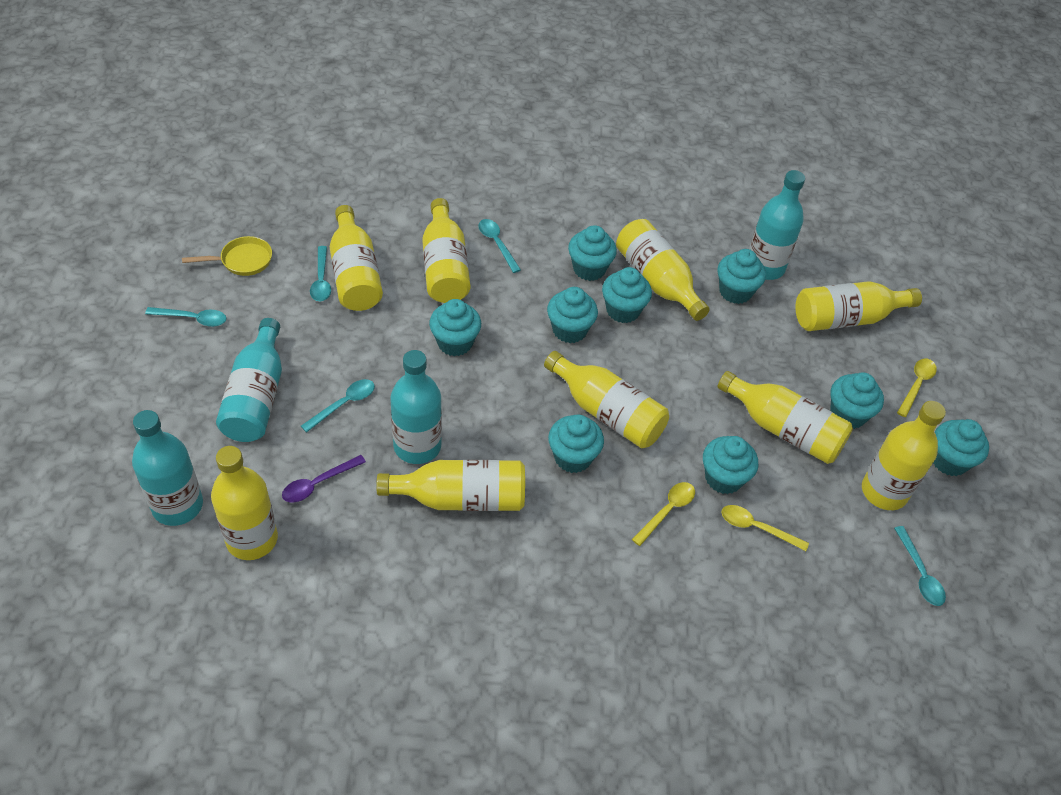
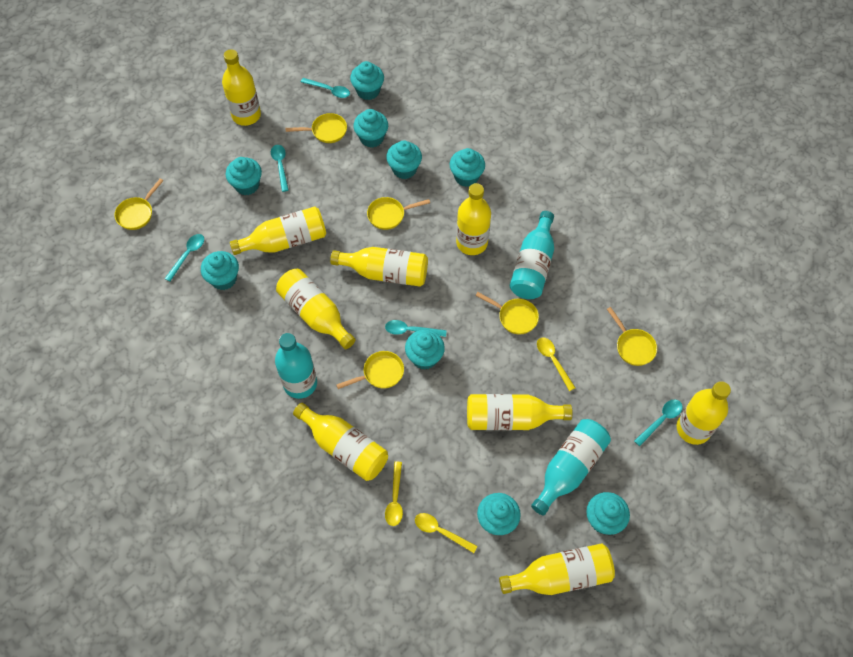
purple spoon: 1 -> 0
turquoise bottle: 4 -> 3
yellow pan: 1 -> 6

